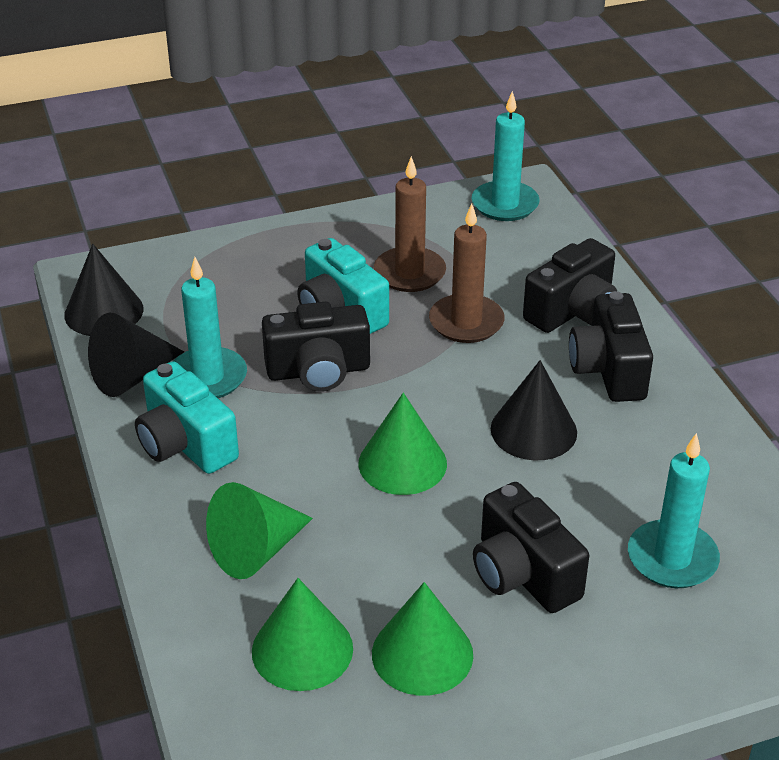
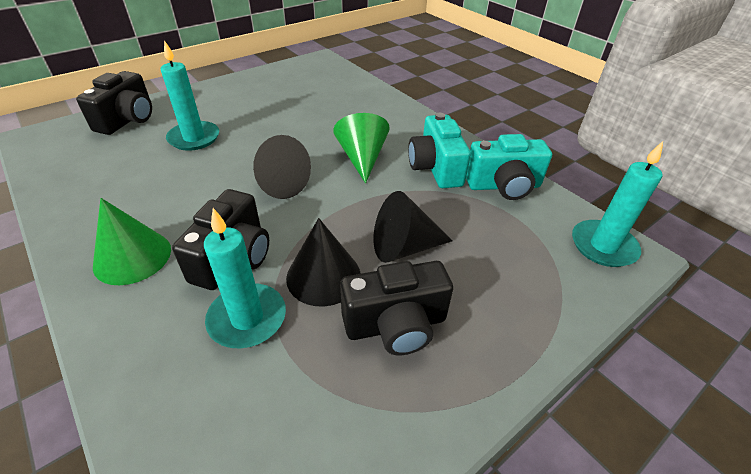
black camera: 4 -> 3
brown candle: 2 -> 0
green cone: 4 -> 2

